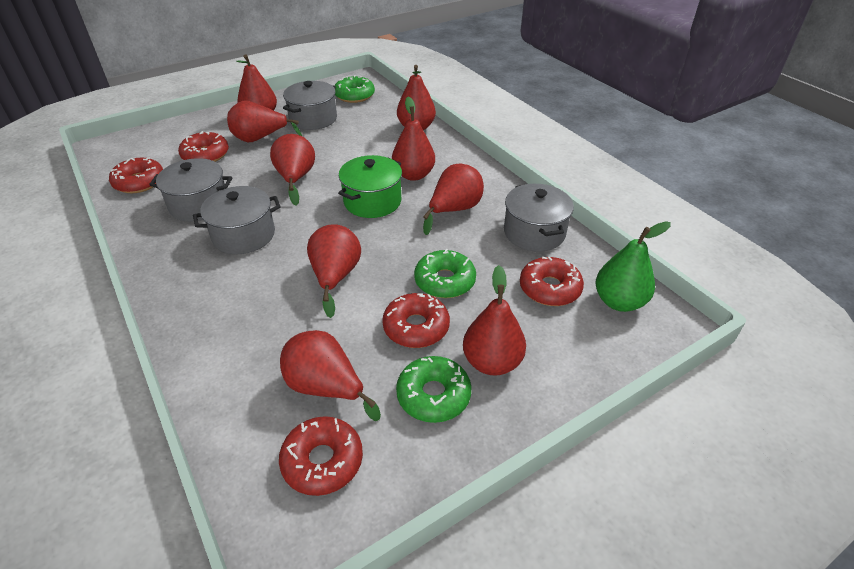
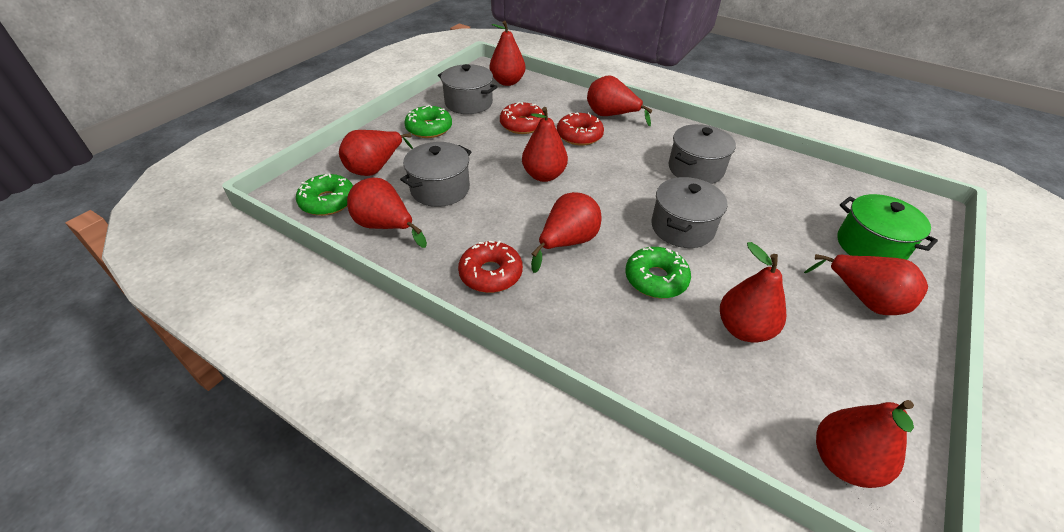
green pear: 1 -> 0
red donut: 5 -> 3

